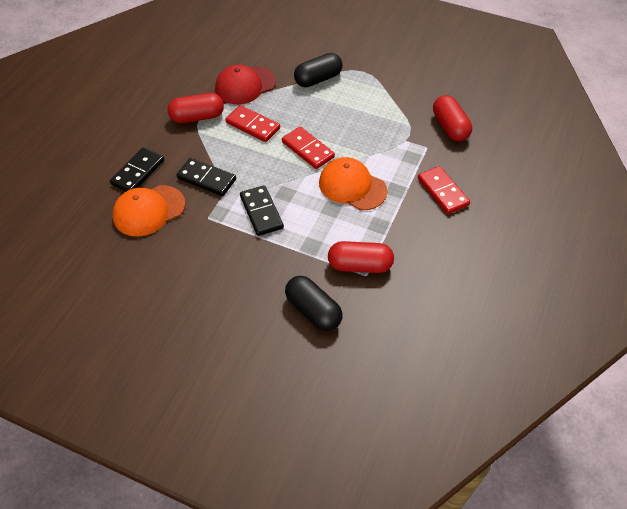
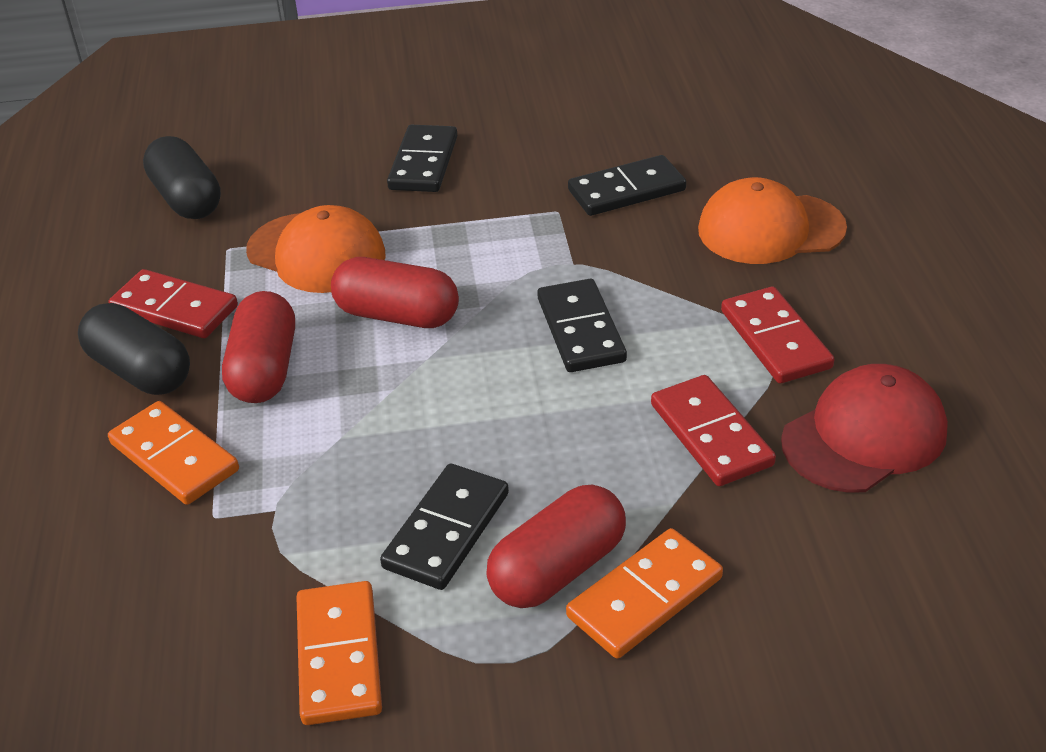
black domino: 3 -> 4
orange domino: 0 -> 3

